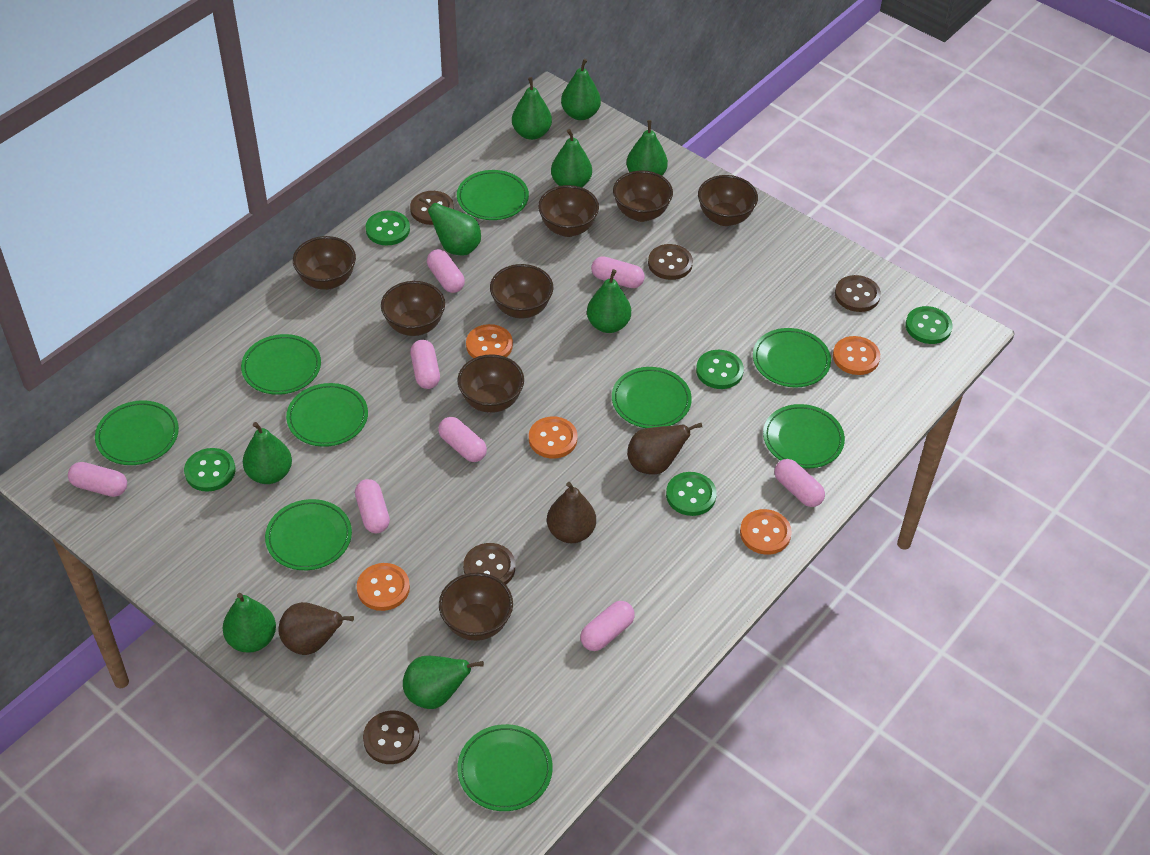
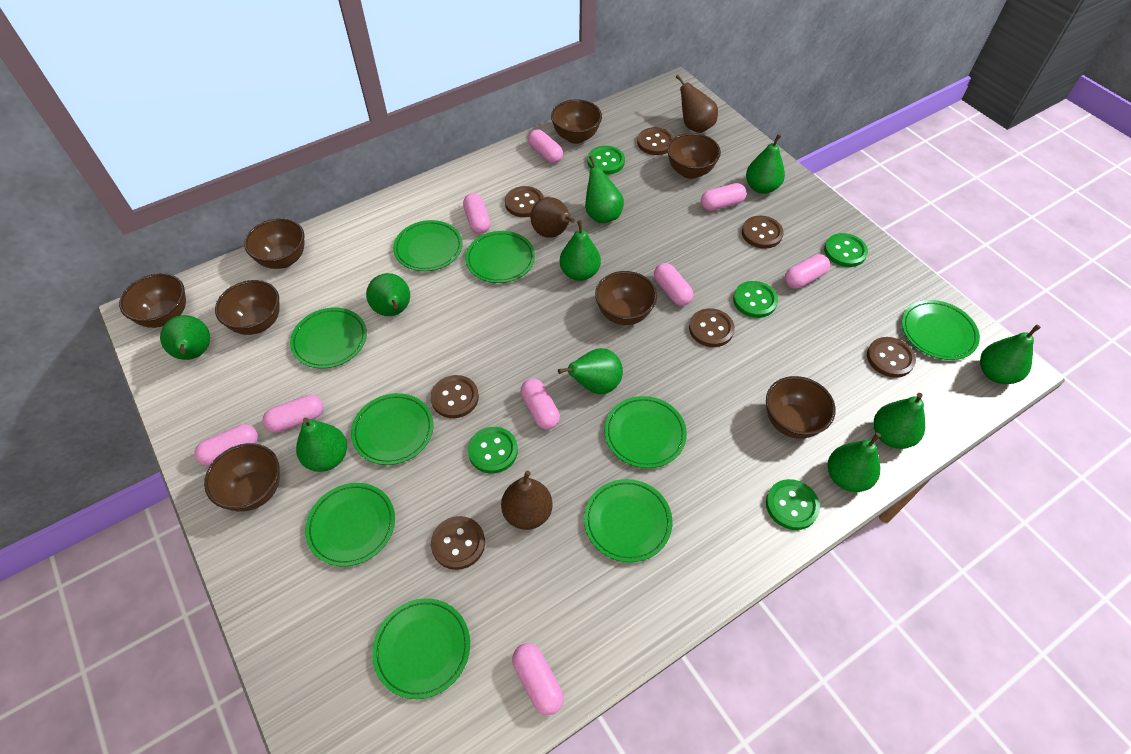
brown button: 5 -> 7
green pear: 9 -> 10
orange button: 5 -> 0
pink capsule: 8 -> 9

